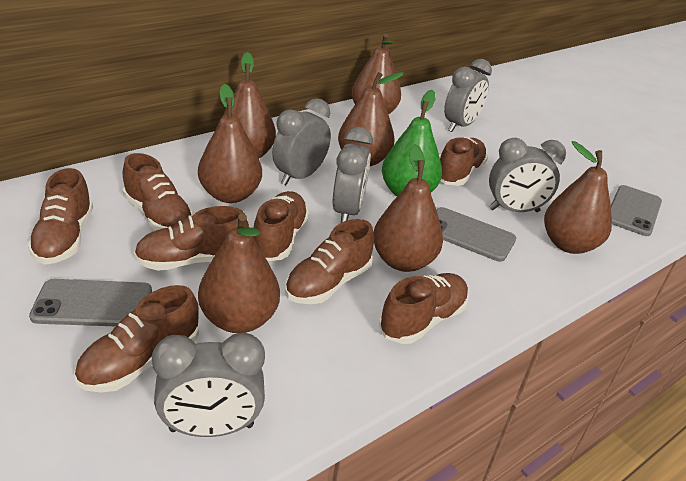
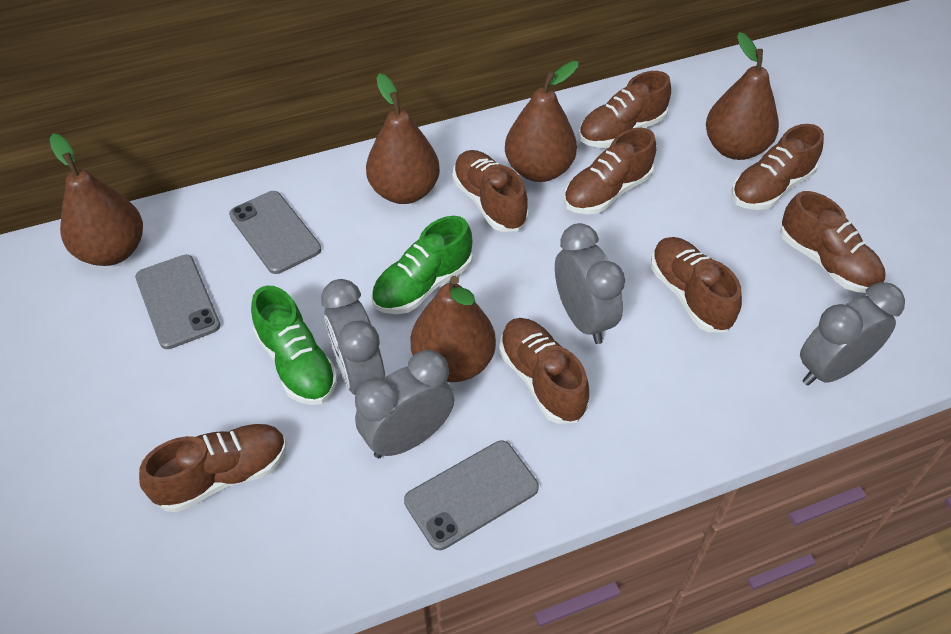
brown pear: 7 -> 5
green pear: 1 -> 0
green shoe: 0 -> 2
grey clock: 5 -> 4

